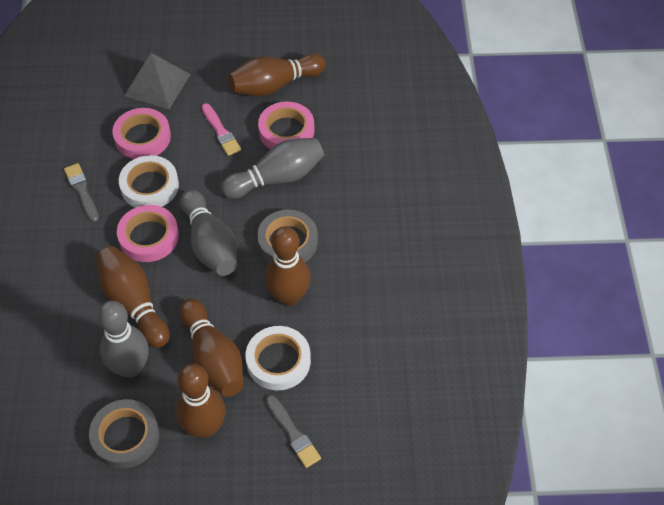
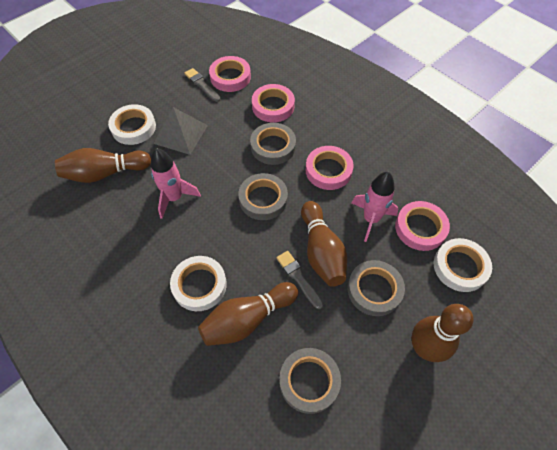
brown bowling pin: 5 -> 4
grey bowling pin: 3 -> 0
grey tape: 2 -> 4
pink brush: 1 -> 0
pink rocket: 0 -> 2
pink tape: 3 -> 4
white tape: 2 -> 3

